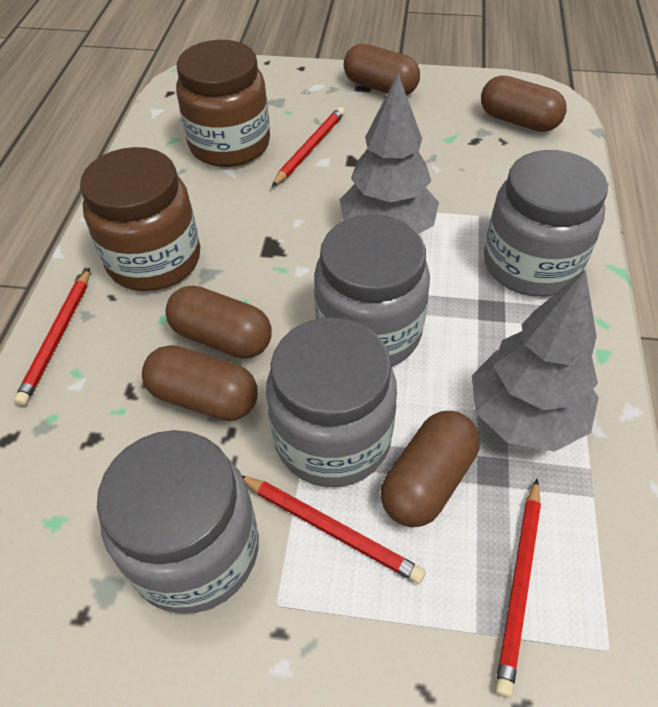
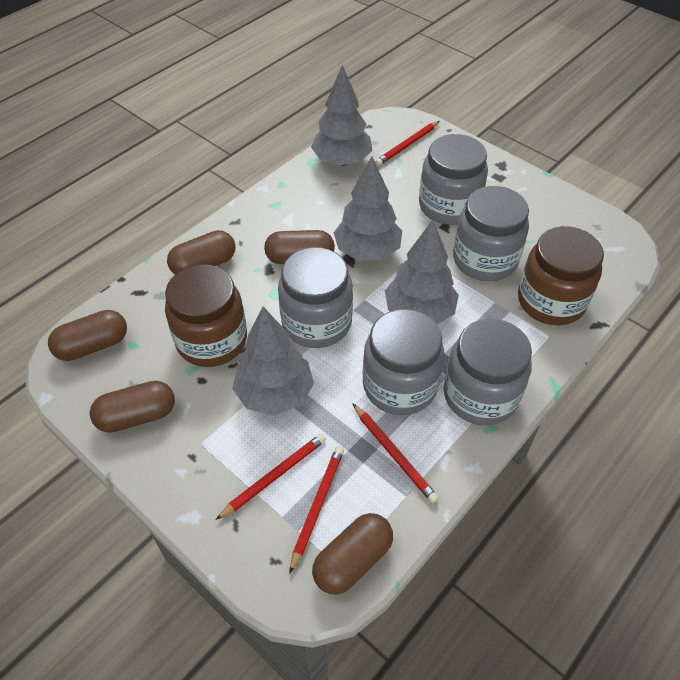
grey jar: 4 -> 5
grey tree: 2 -> 4

